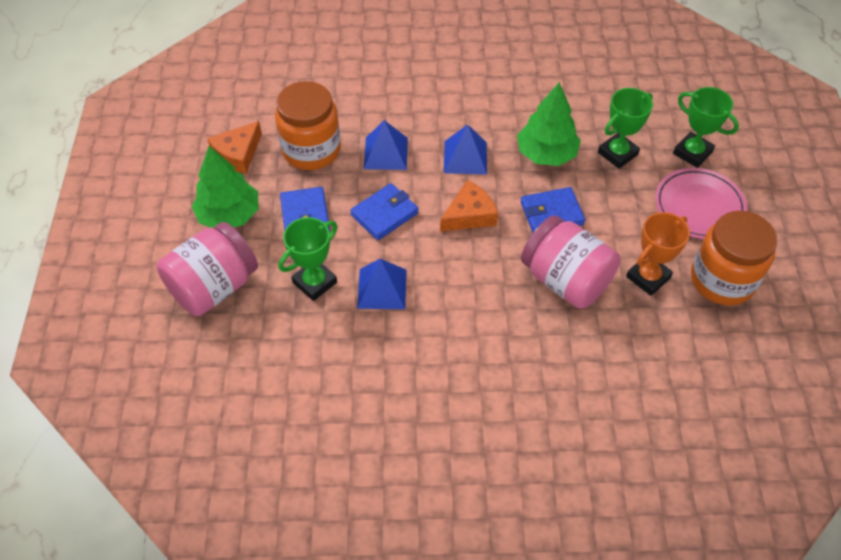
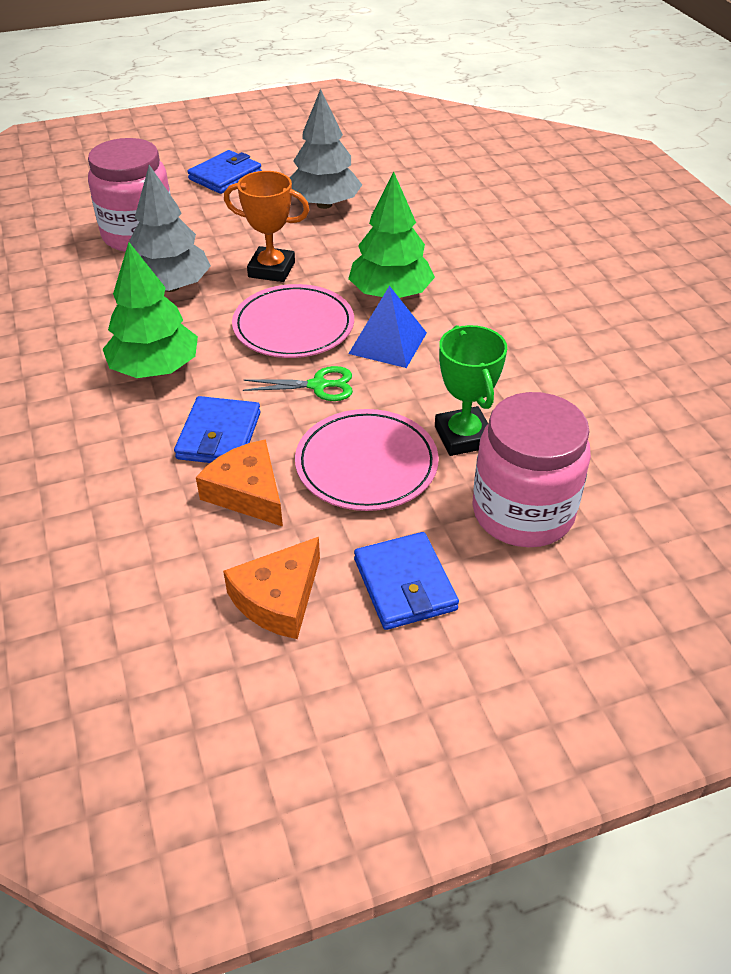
blue pyramid: 3 -> 1
green scissors: 0 -> 1
green trophy: 3 -> 1
grey tree: 0 -> 2
orange jar: 2 -> 0
pink plate: 1 -> 2

